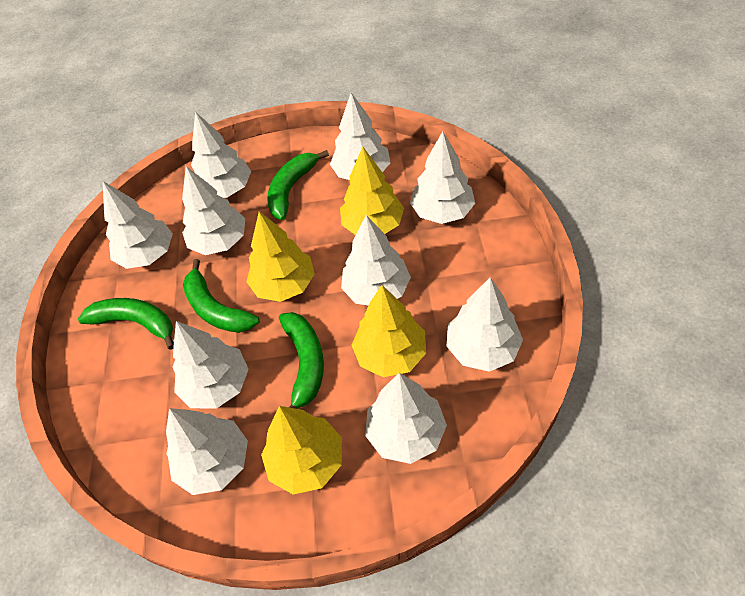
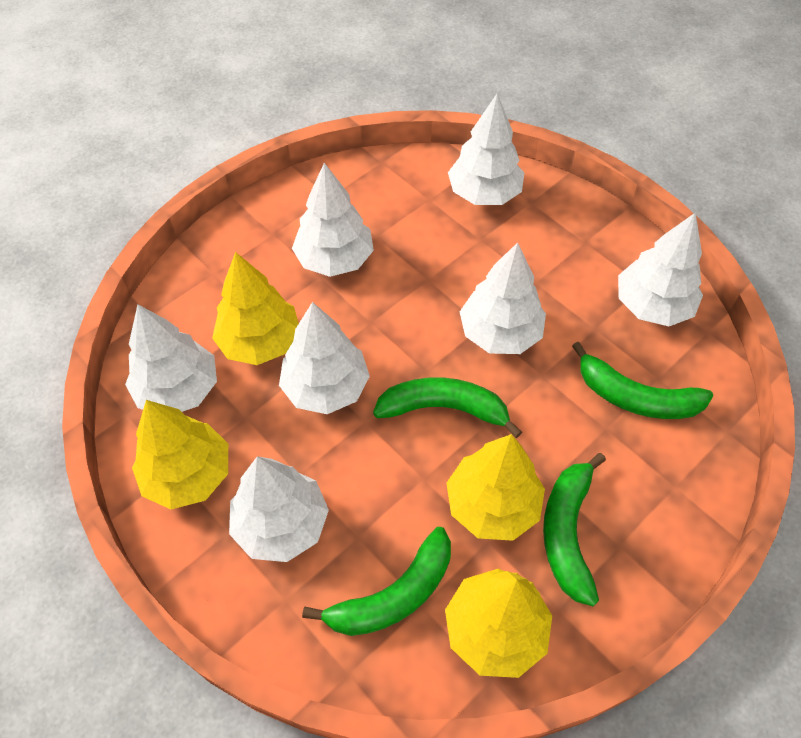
white tree: 10 -> 7

